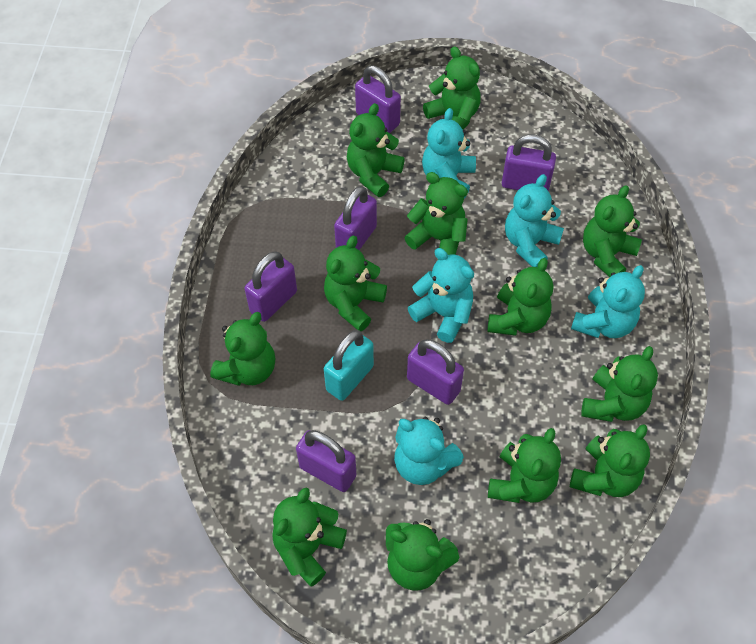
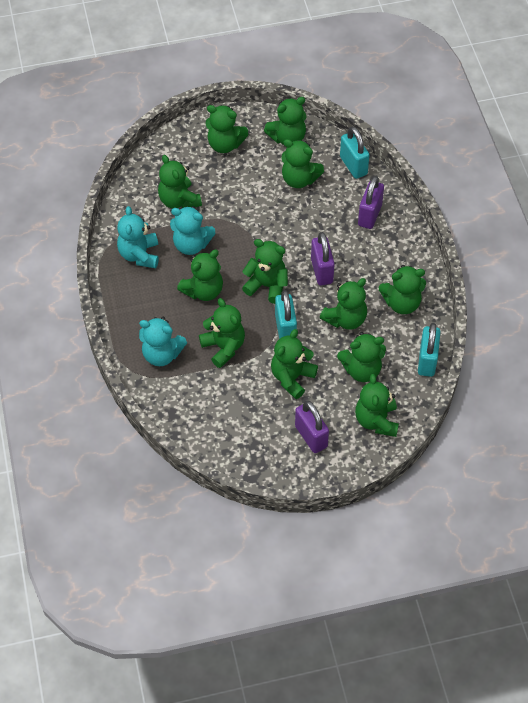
purple padlock: 6 -> 3
turquoise padlock: 1 -> 3
turquoise teddy bear: 5 -> 3

